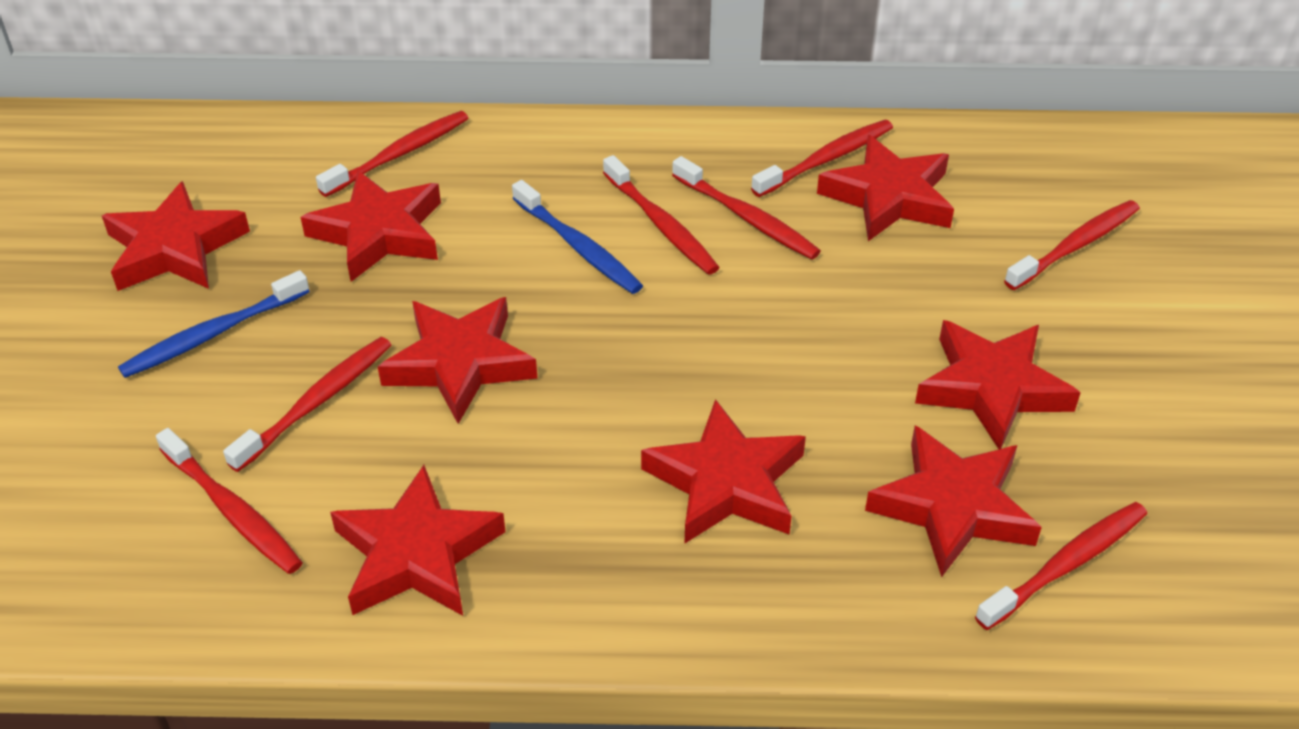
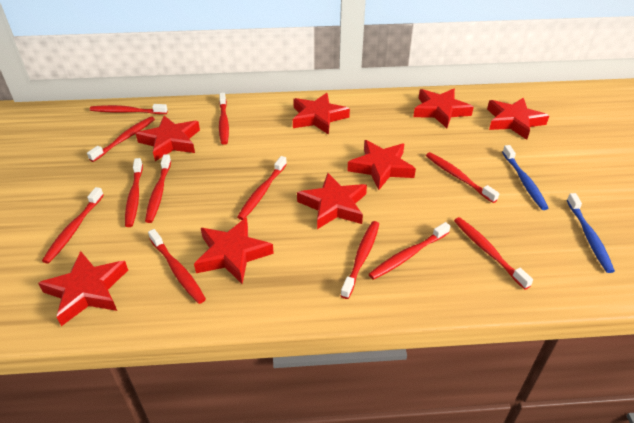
red toothbrush: 8 -> 12

